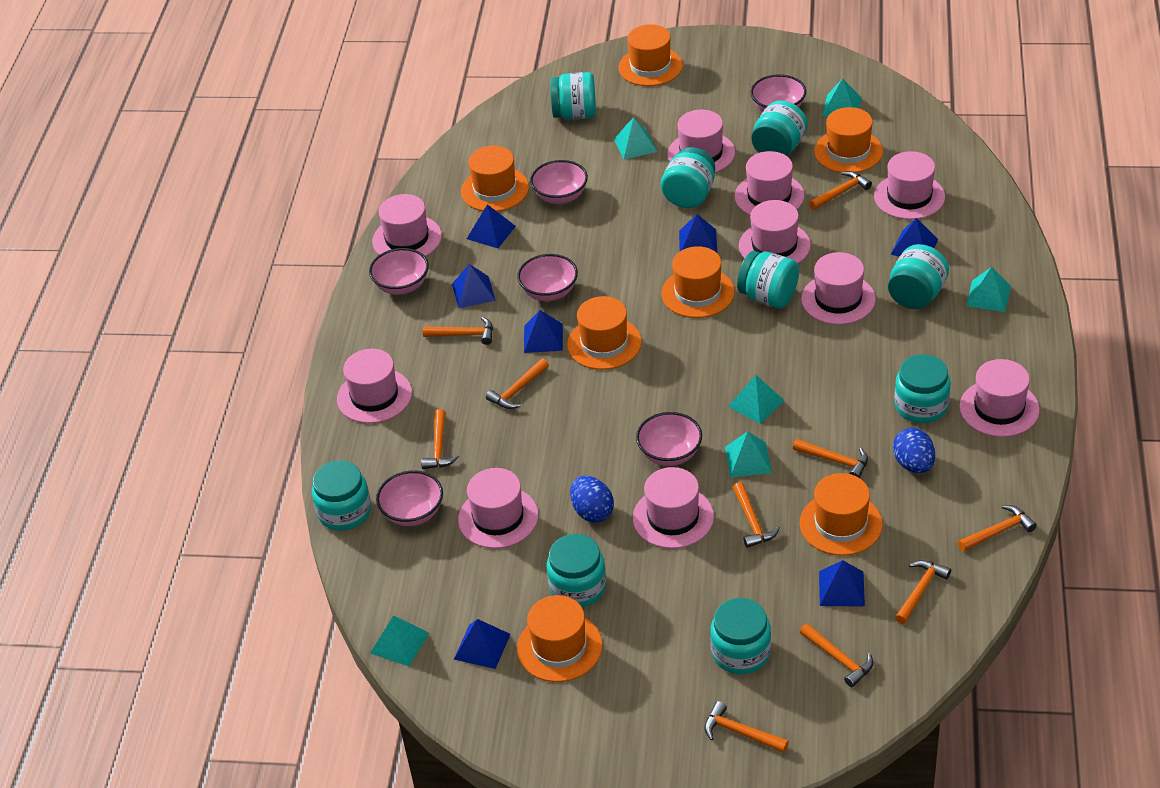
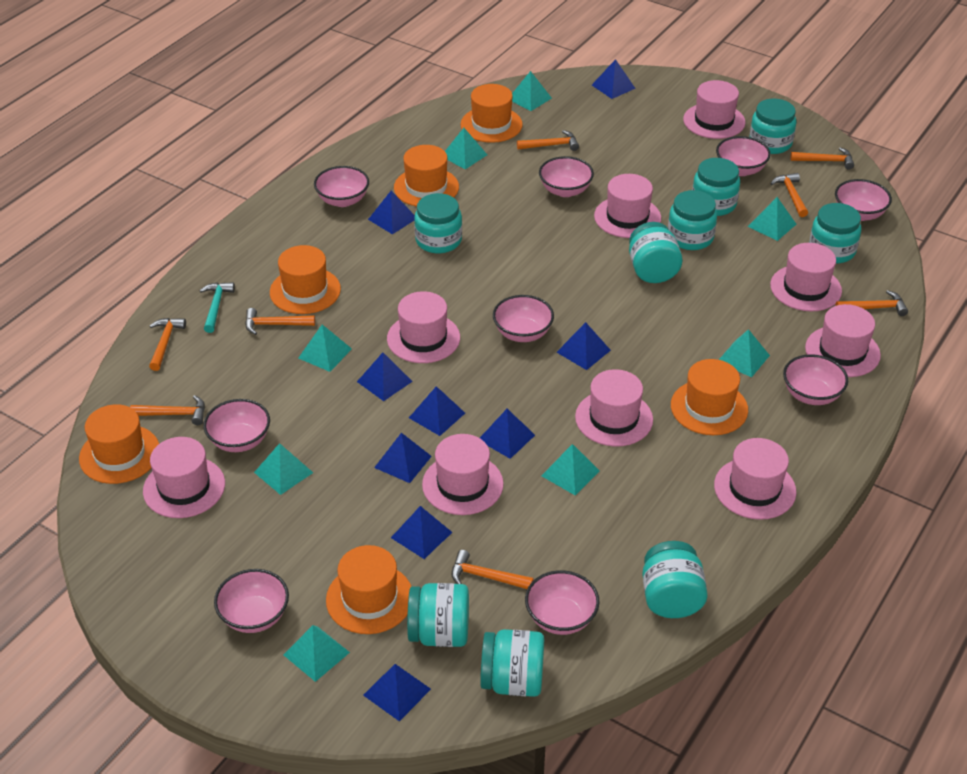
blue egg: 2 -> 0
blue pyramid: 7 -> 9
orange hammer: 10 -> 8
orange hat: 7 -> 6
pink bowl: 6 -> 9
pink hat: 10 -> 9
turquoise hammer: 0 -> 1
turquoise pyramid: 6 -> 8

